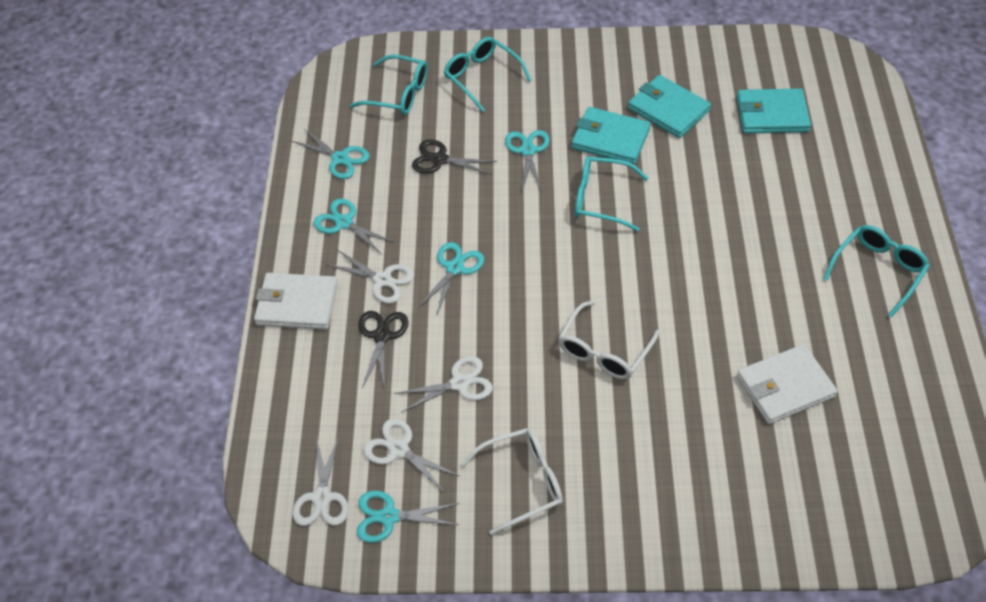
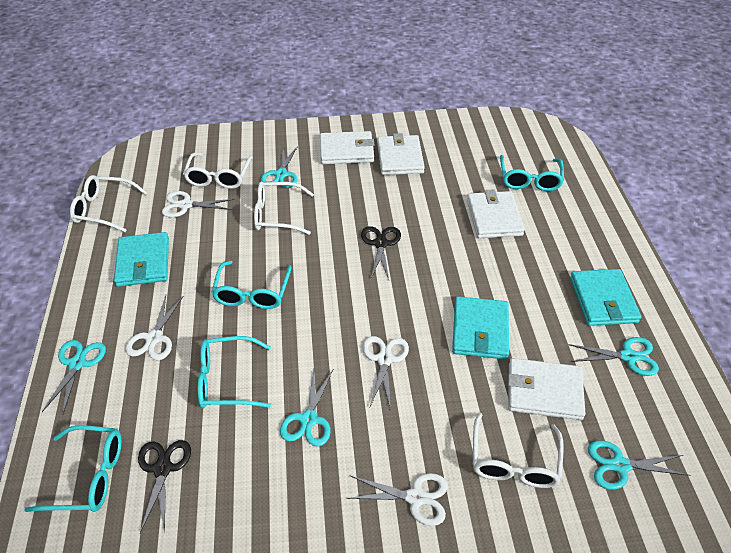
white glasses: 2 -> 4
white wallet: 2 -> 4

